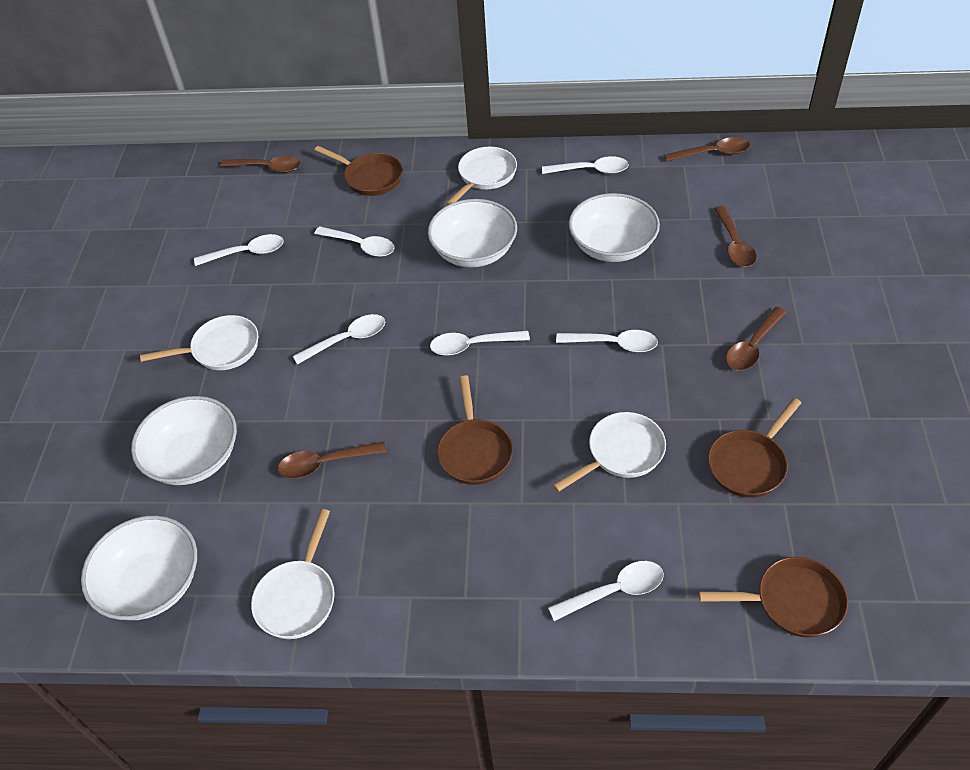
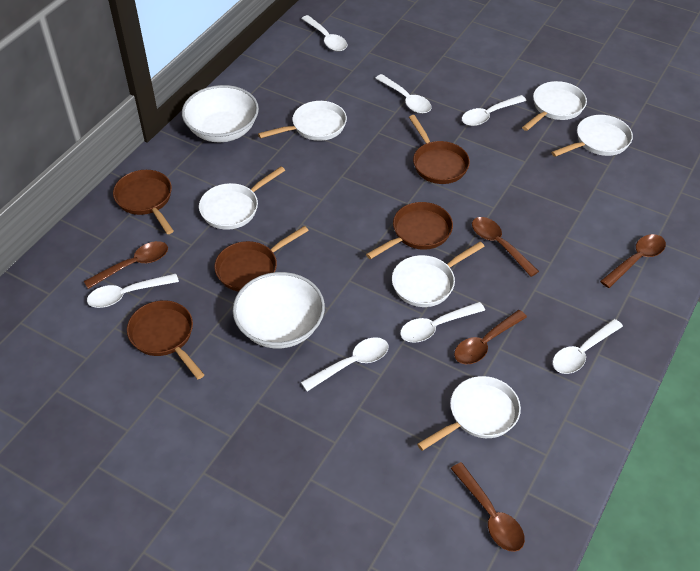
brown pan: 4 -> 5
white bowl: 4 -> 2
white pan: 4 -> 6

